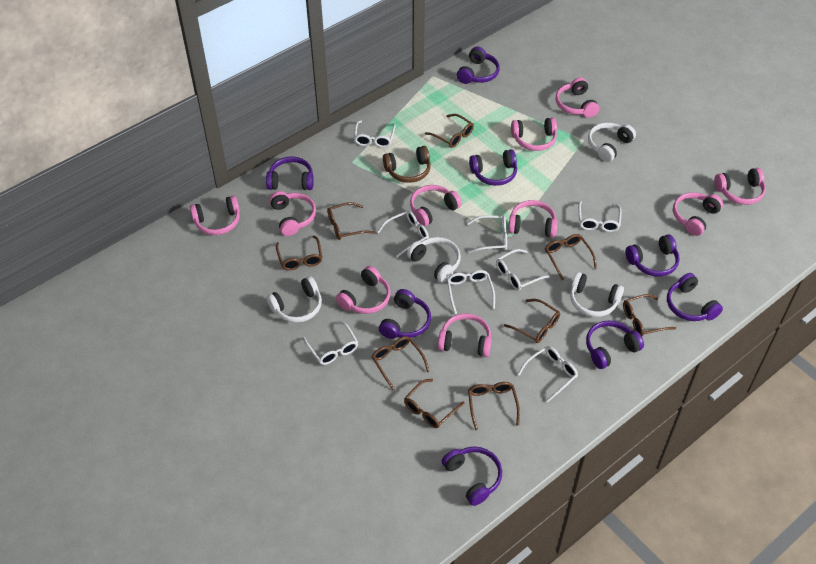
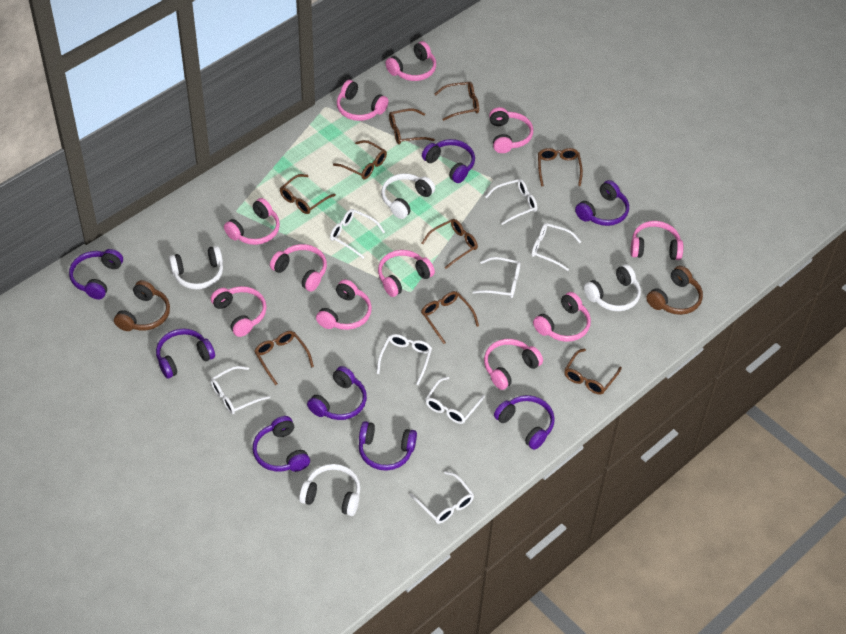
brown headphones: 1 -> 2
pink headphones: 10 -> 11

